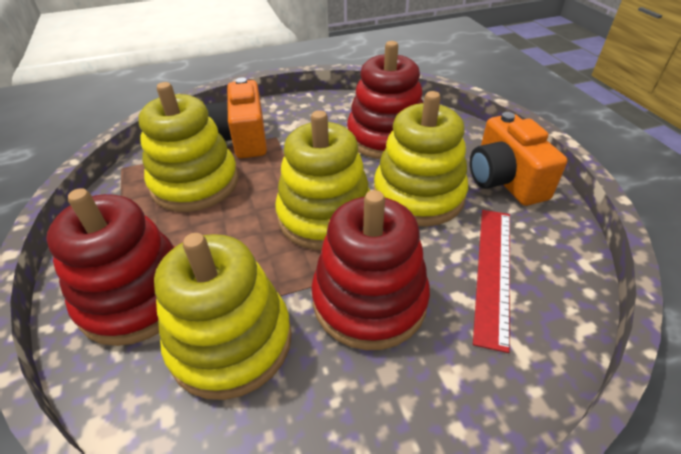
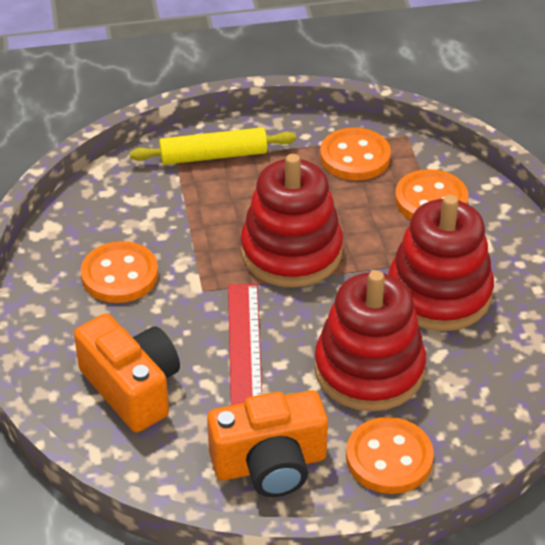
orange button: 0 -> 4
yellow rolling pin: 0 -> 1
yellow stacking toy: 4 -> 0

